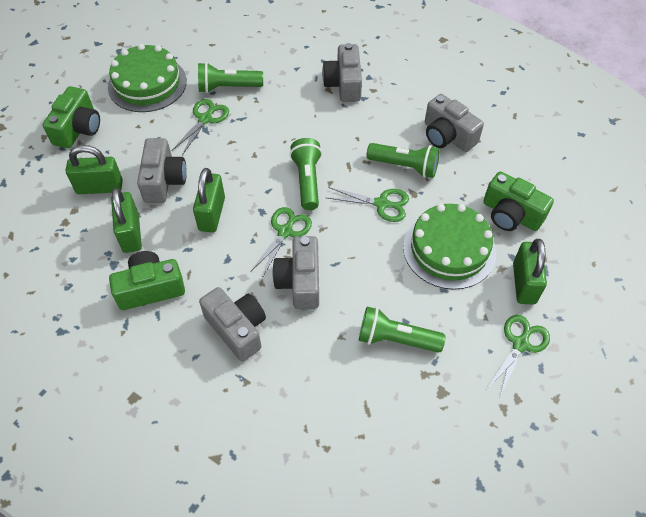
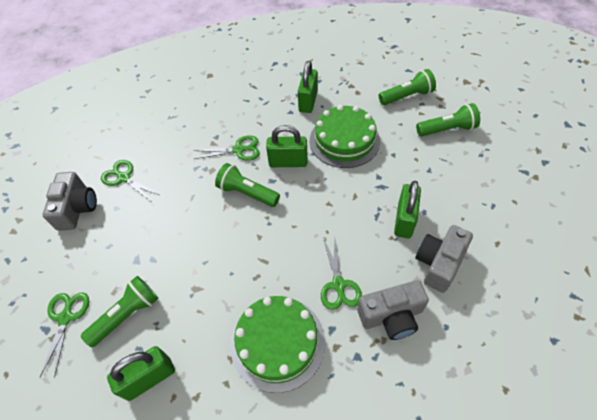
green camera: 3 -> 0
grey camera: 5 -> 3

